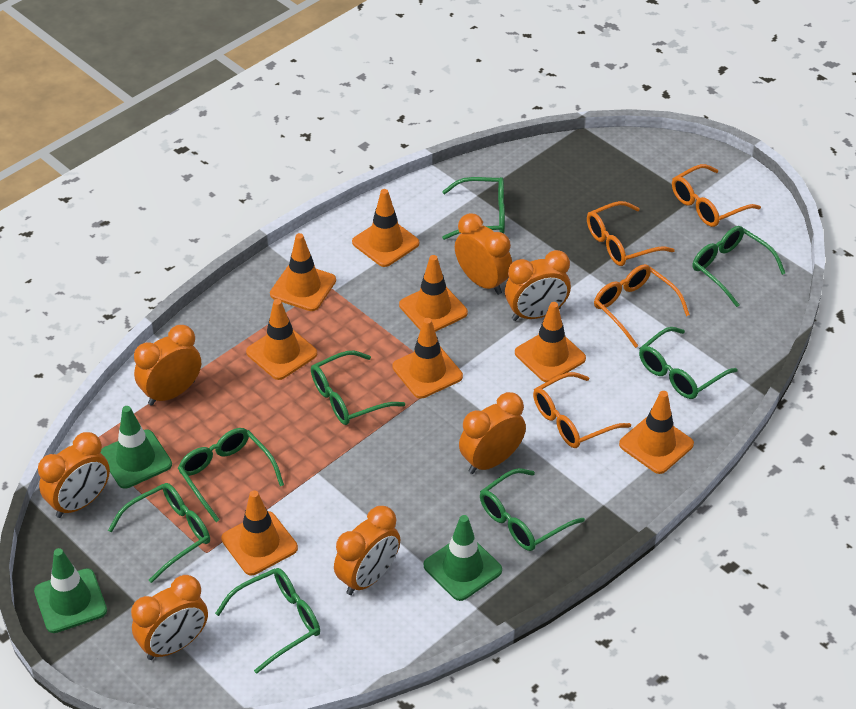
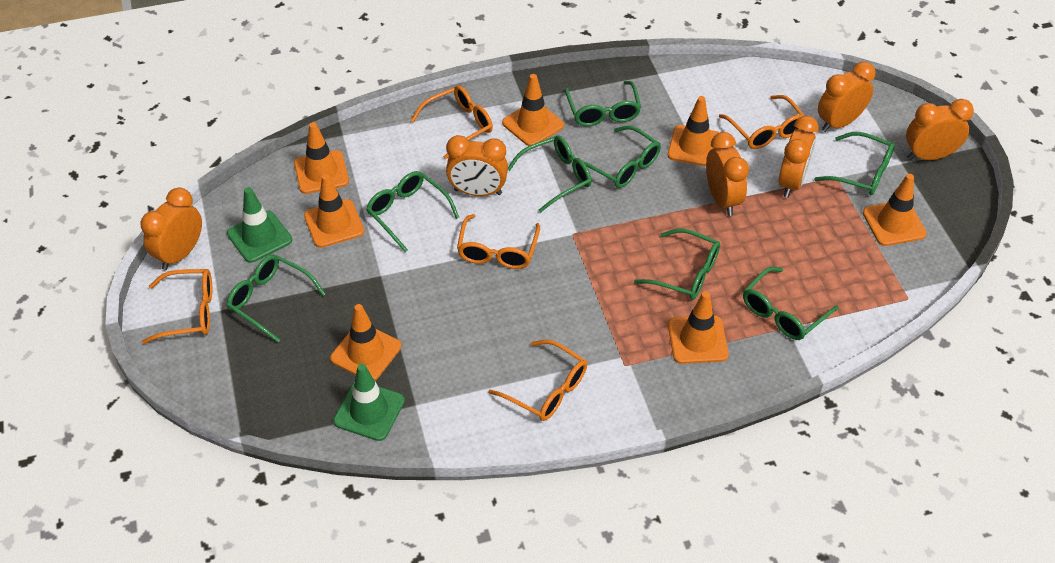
green traffic cone: 3 -> 2
orange clock: 7 -> 6
orange glasses: 4 -> 5
orange traffic cone: 8 -> 7

